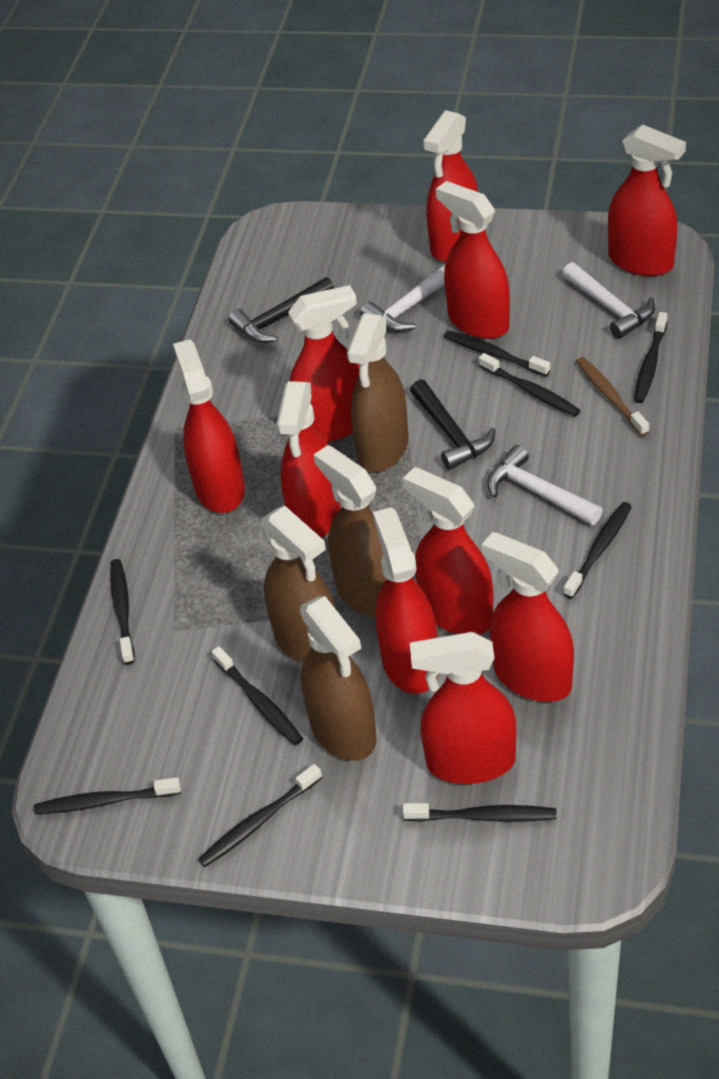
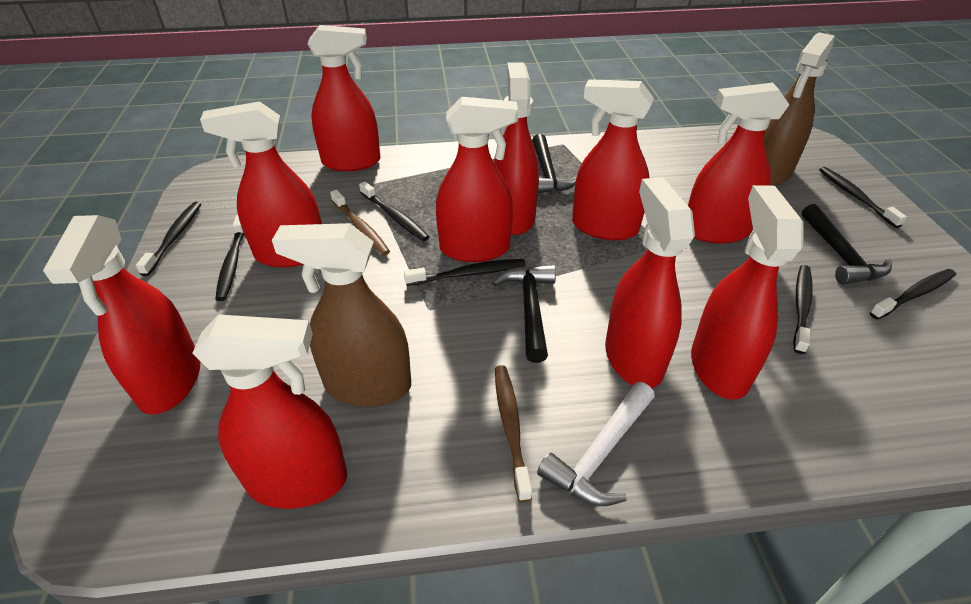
black hammer: 2 -> 3
black toothbrush: 9 -> 7
brown spray bottle: 4 -> 2
brown toothbrush: 1 -> 2
white hammer: 3 -> 1

